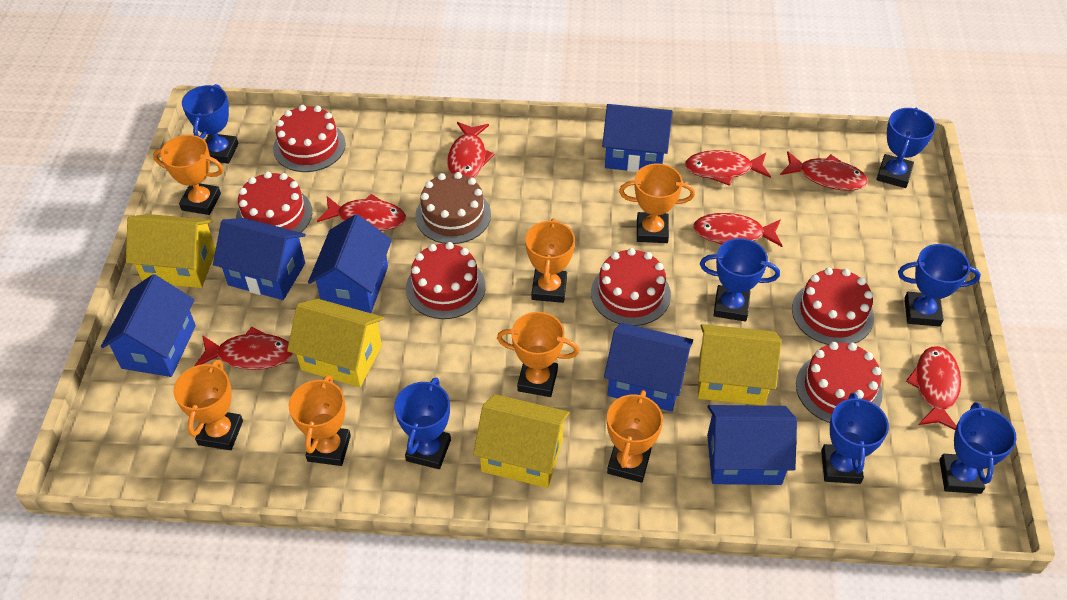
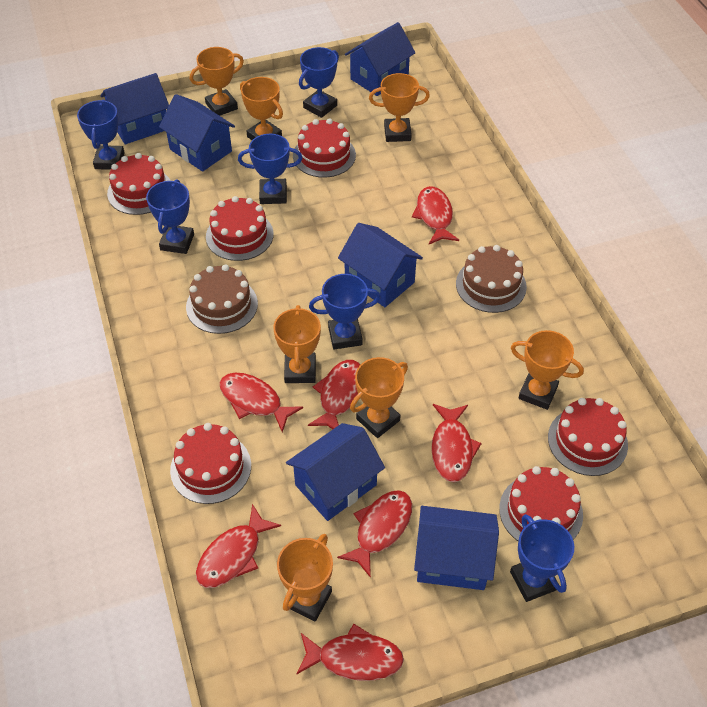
blue trophy: 7 -> 6
brown cake: 1 -> 2
yellow house: 4 -> 0

